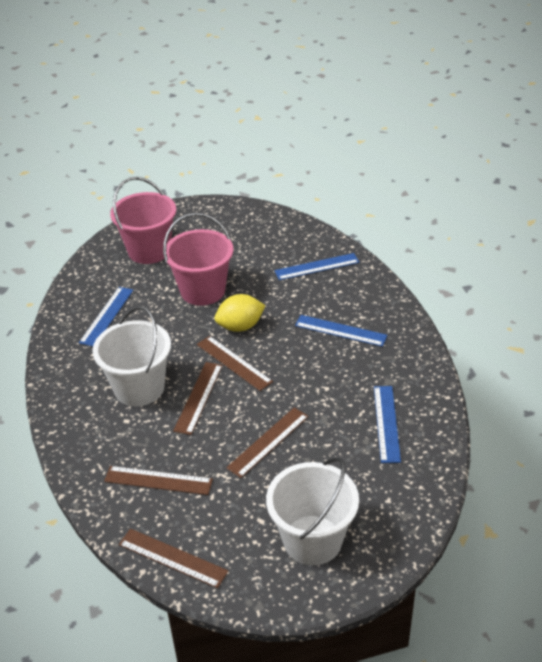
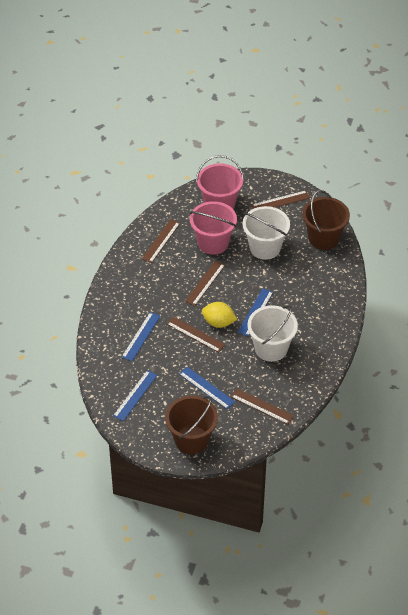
brown bucket: 0 -> 2

